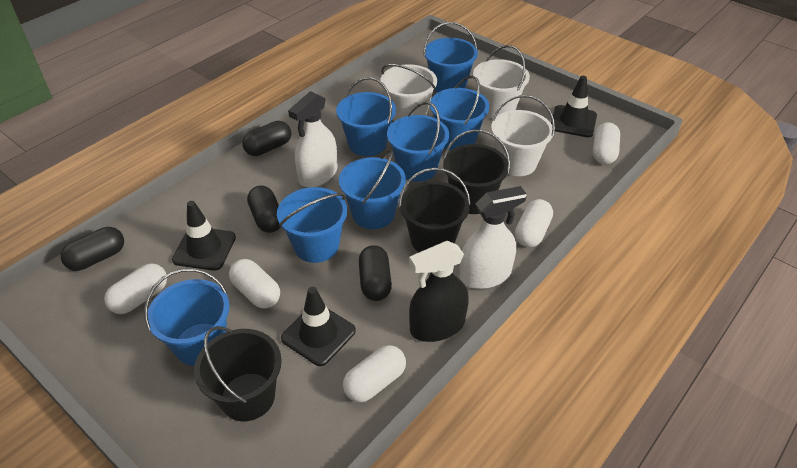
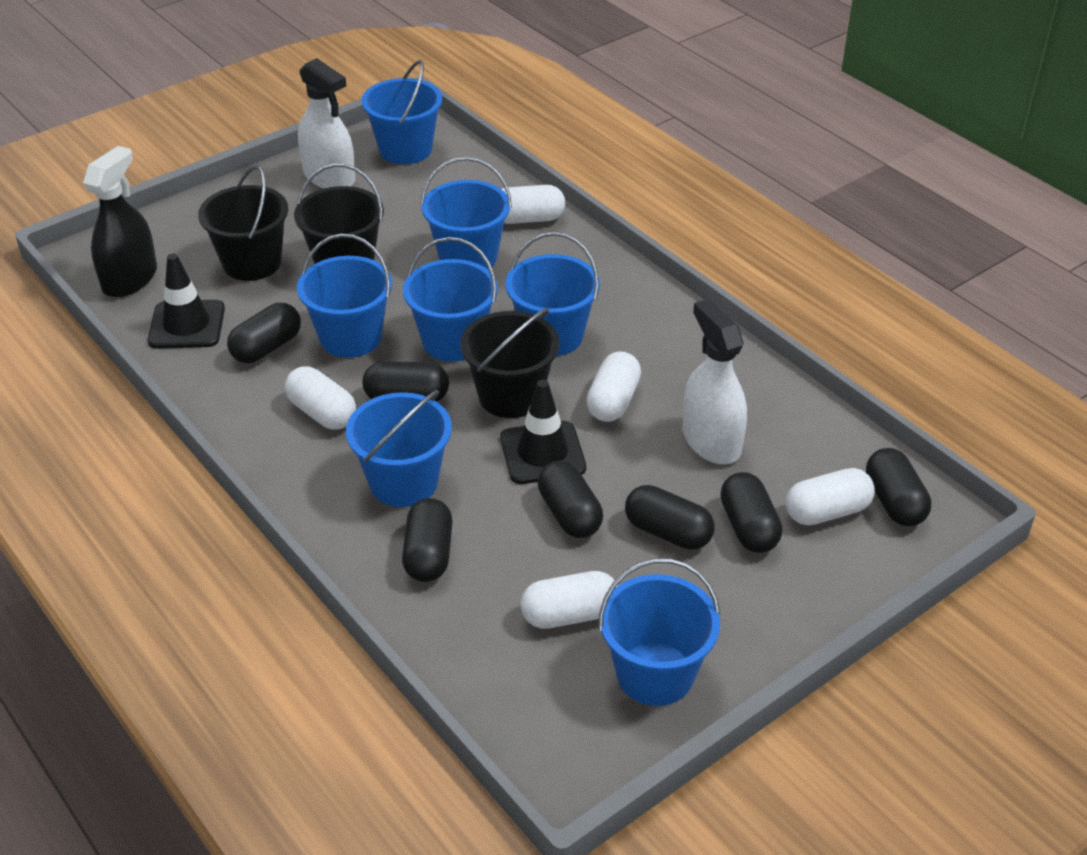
black capsule: 4 -> 7
black traffic cone: 3 -> 2
white bucket: 3 -> 0

